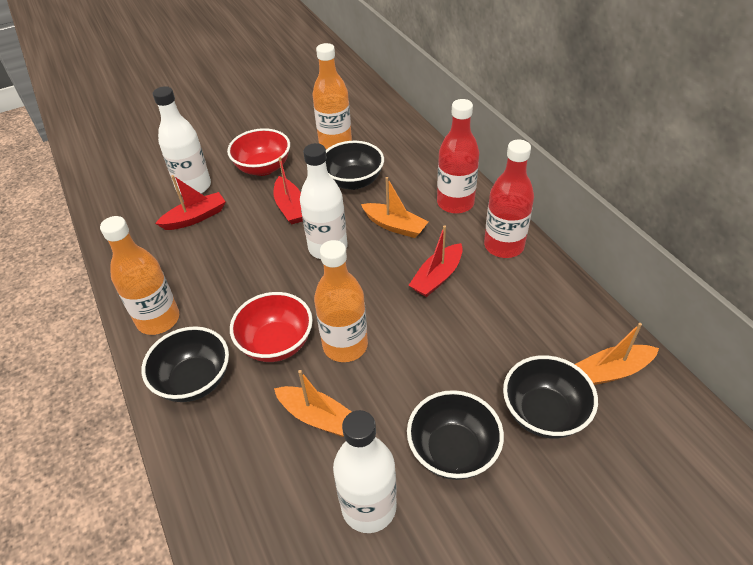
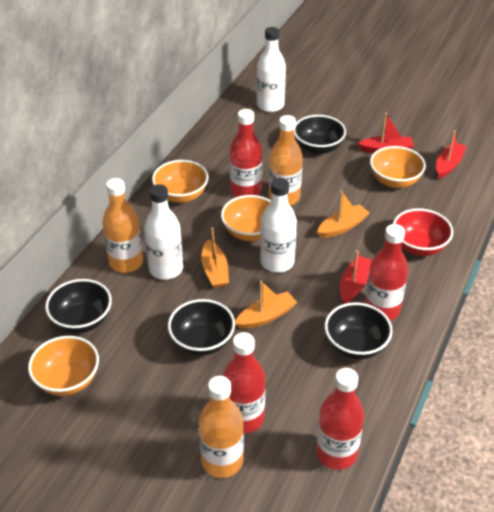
orange bowl: 0 -> 4
red bottle: 2 -> 4
red bowl: 2 -> 1

